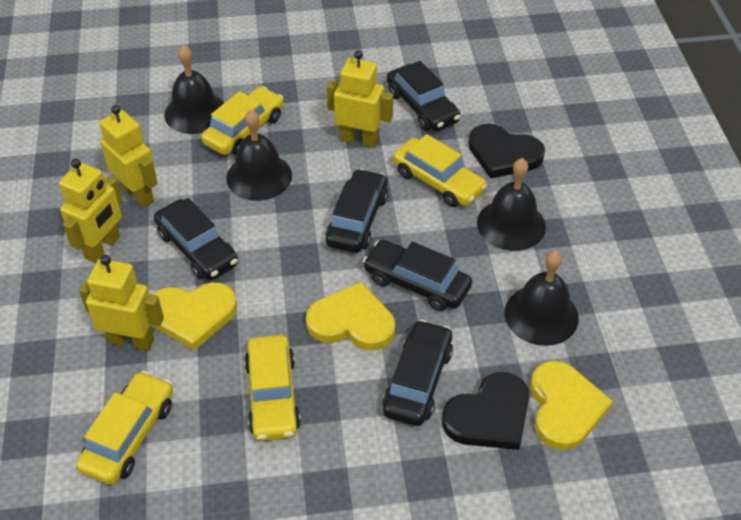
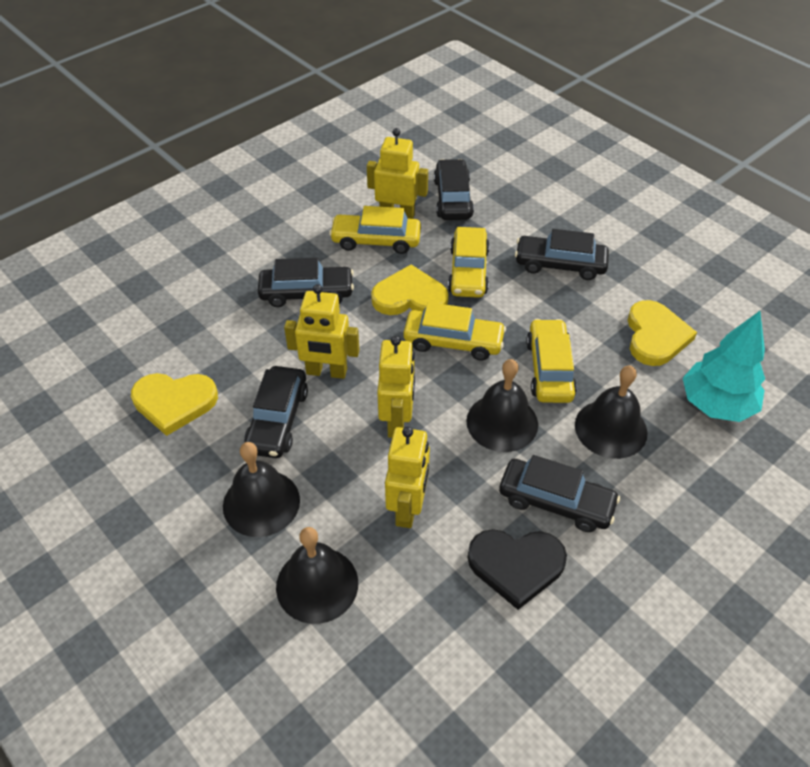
black heart: 2 -> 1
turquoise tree: 0 -> 1

